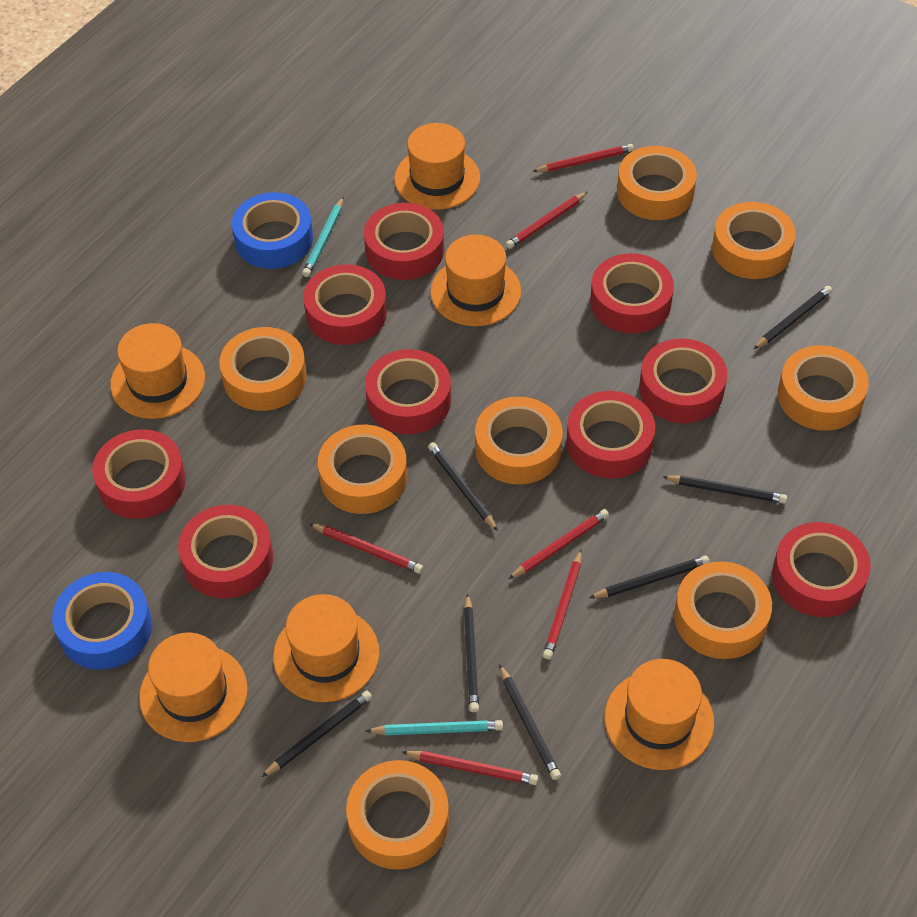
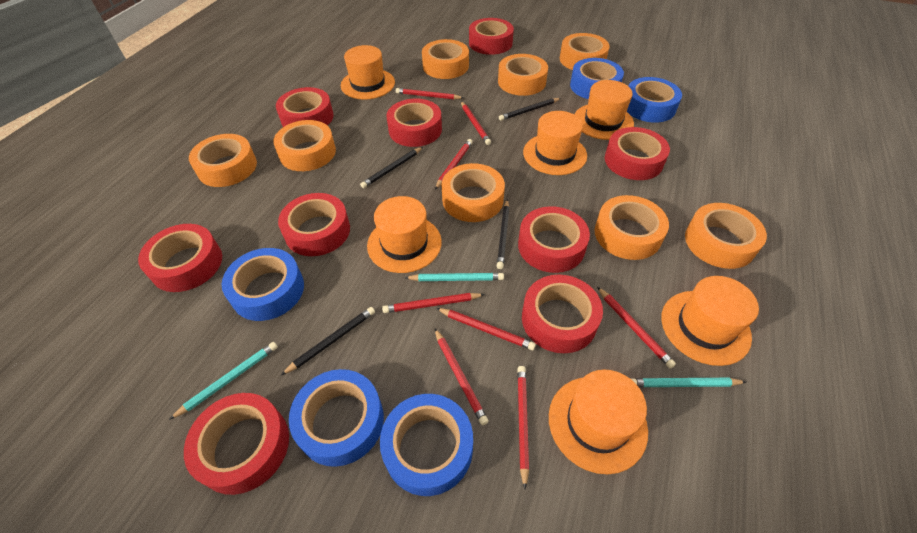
black pencil: 7 -> 4
blue tape: 2 -> 5
red pencil: 6 -> 8
turquoise pencil: 2 -> 3

